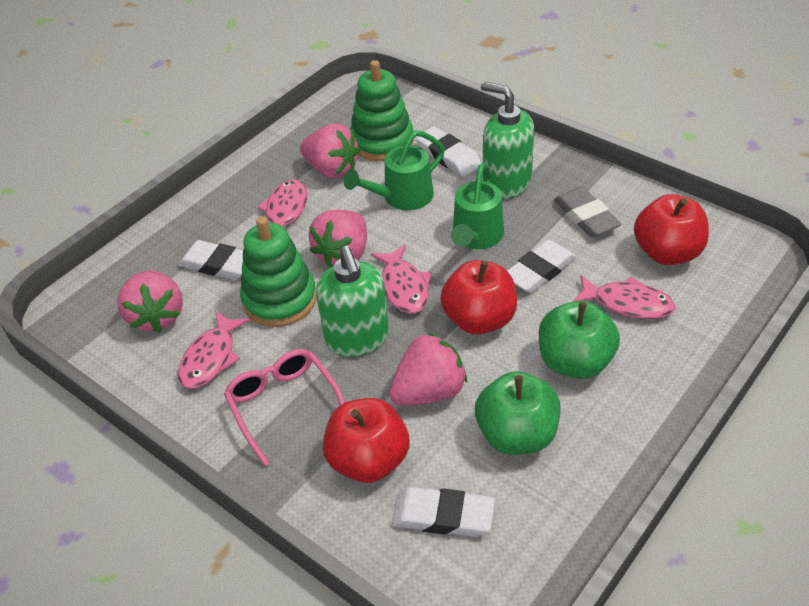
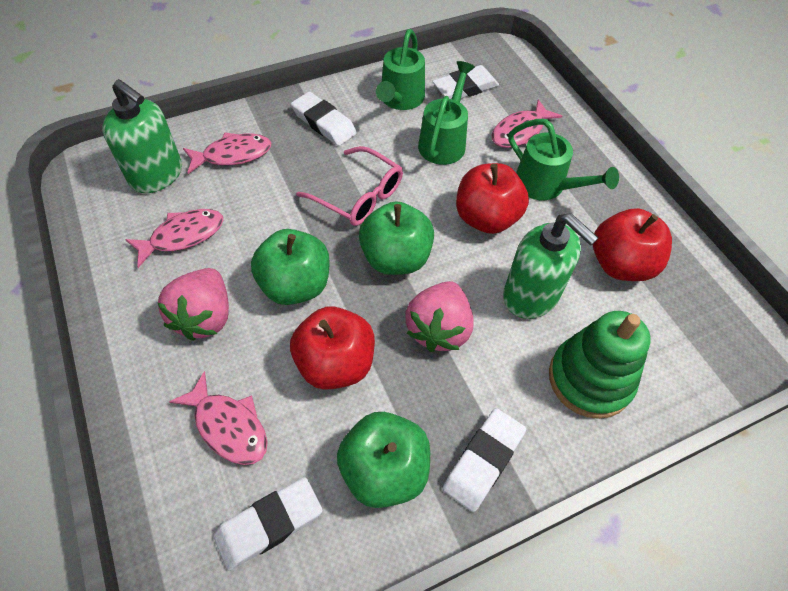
green apple: 2 -> 3
green stacking toy: 2 -> 1
green watering can: 2 -> 3
grey eraser: 1 -> 0
pink strawberry: 4 -> 2

